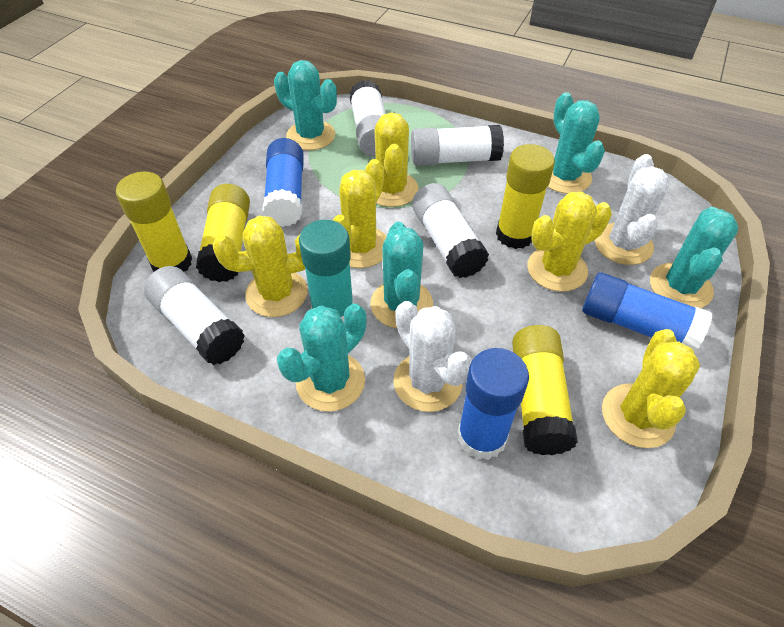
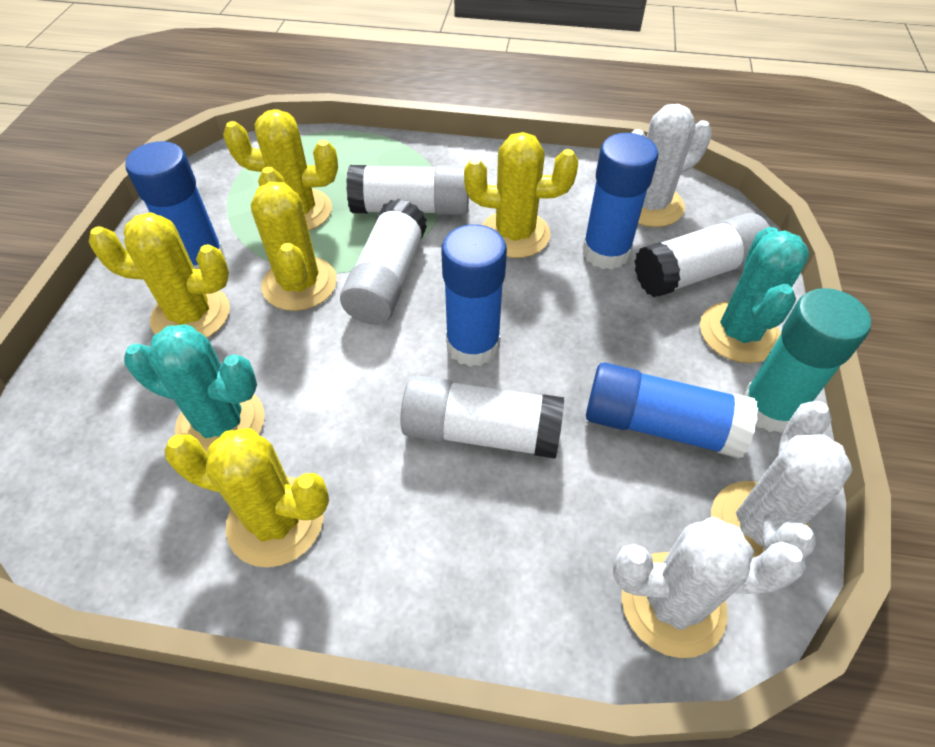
blue glue stick: 3 -> 4
turquoise cactus: 5 -> 2
white cactus: 2 -> 3
yellow glue stick: 4 -> 0

